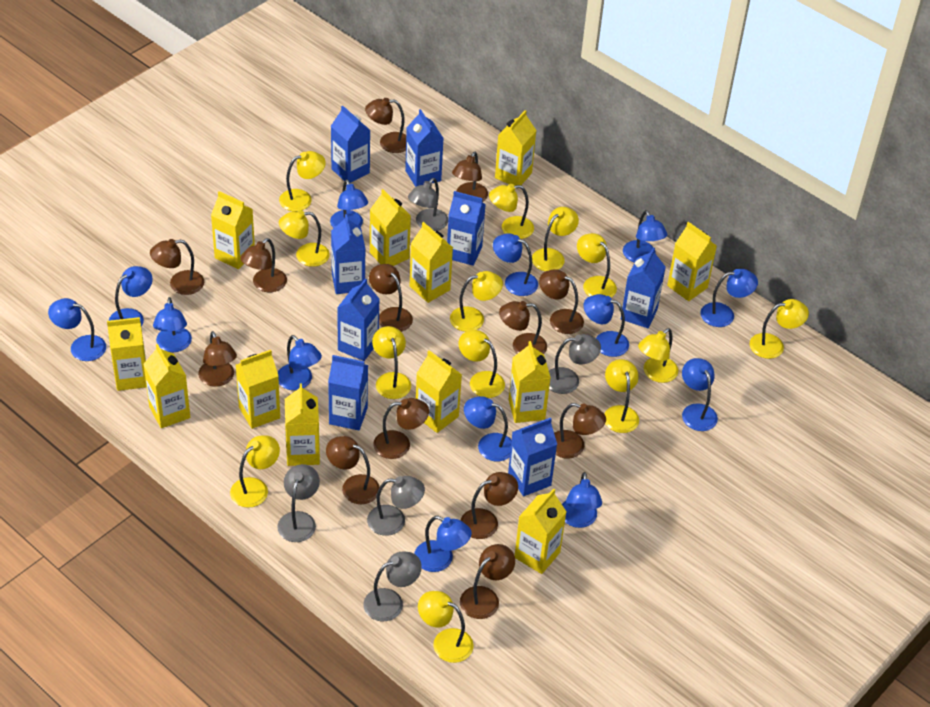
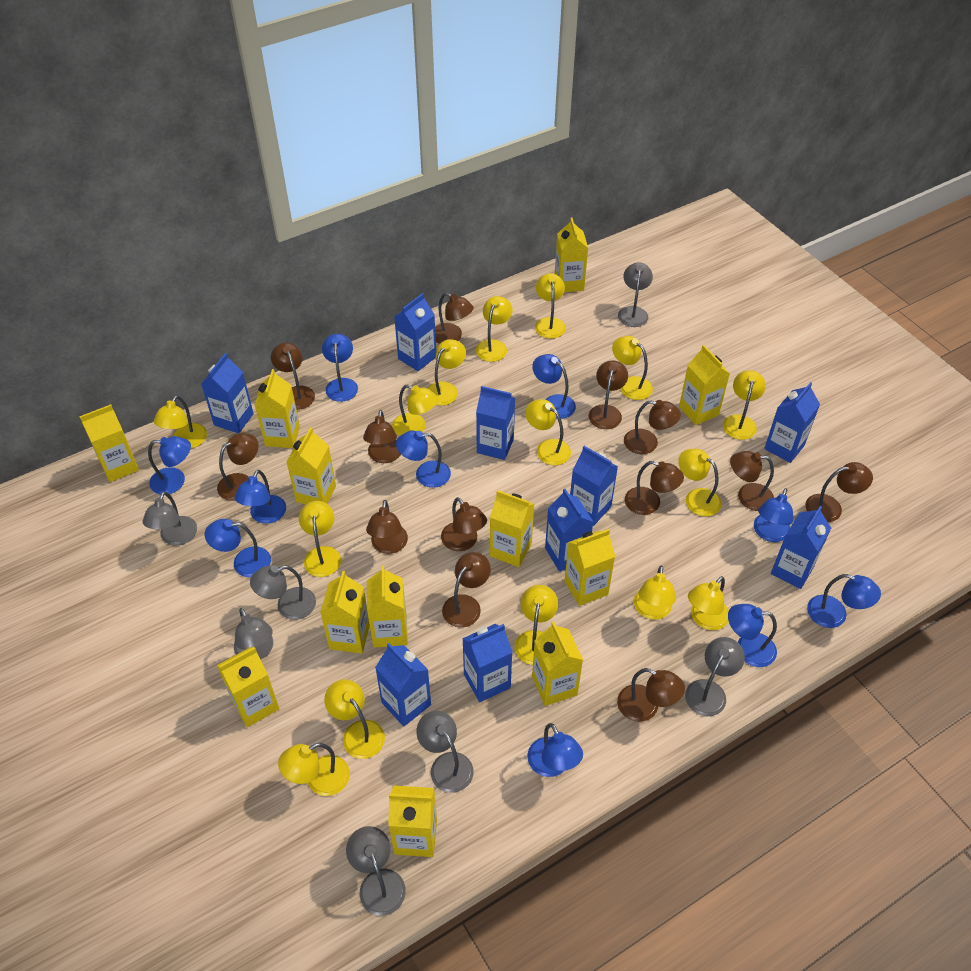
blue carton: 8 -> 9
blue lamp: 13 -> 10
grey lamp: 5 -> 7
yellow lamp: 13 -> 15

